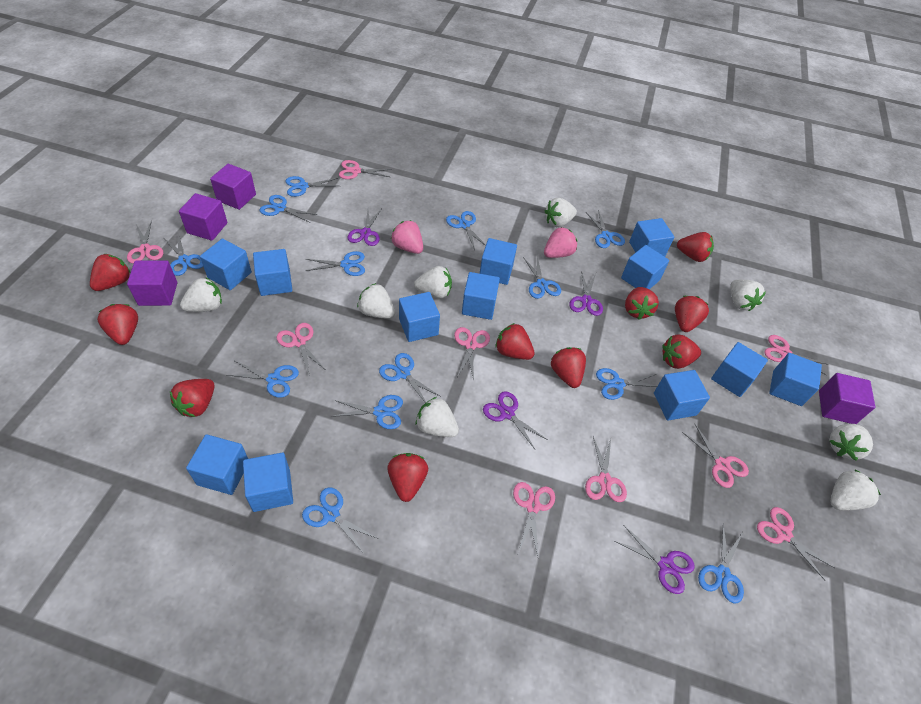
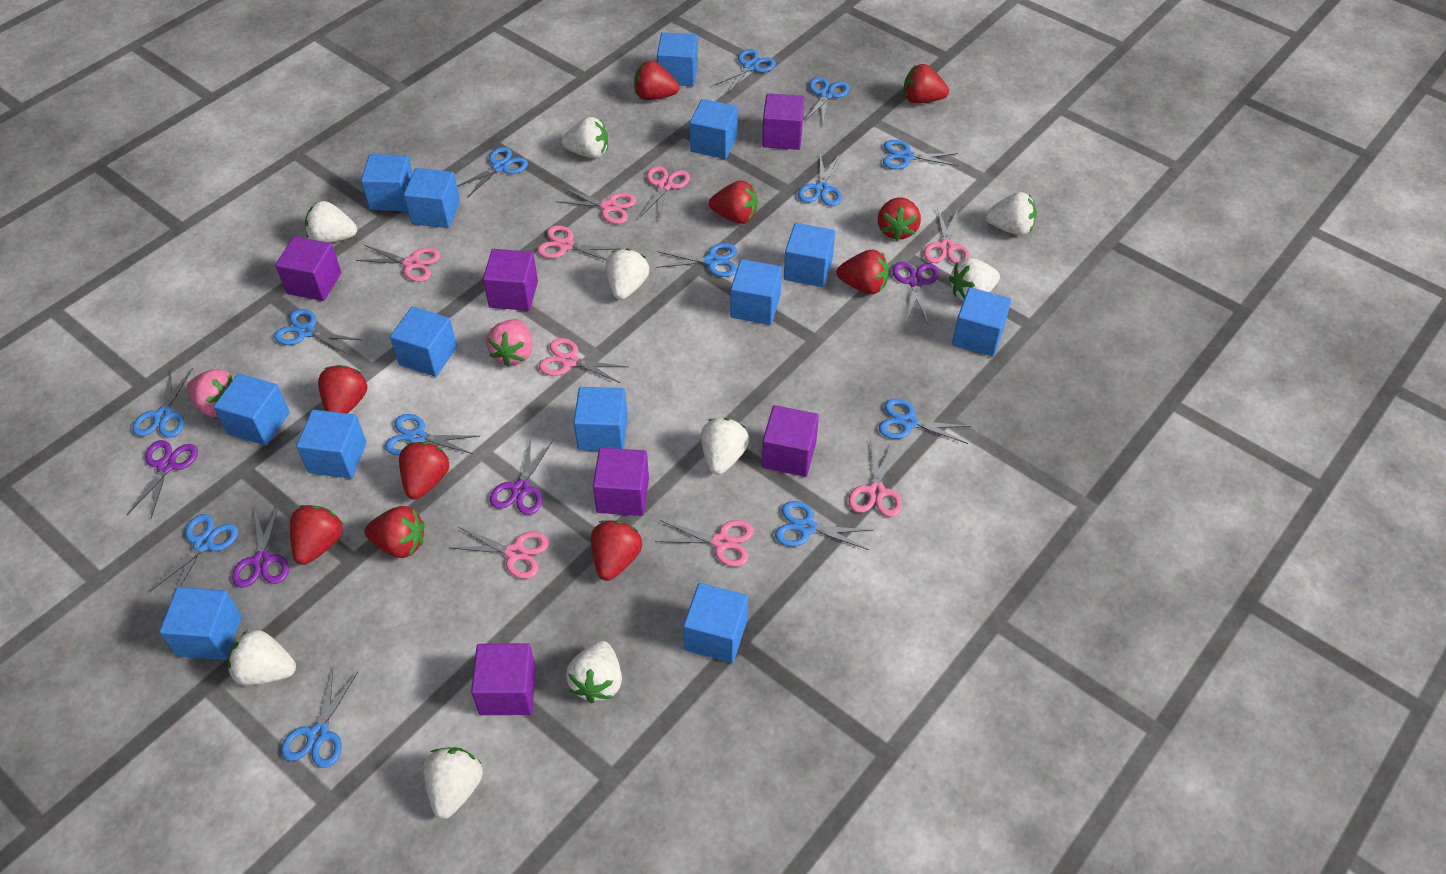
blue cube: 12 -> 13
purple cube: 4 -> 6
white strawberry: 8 -> 9

